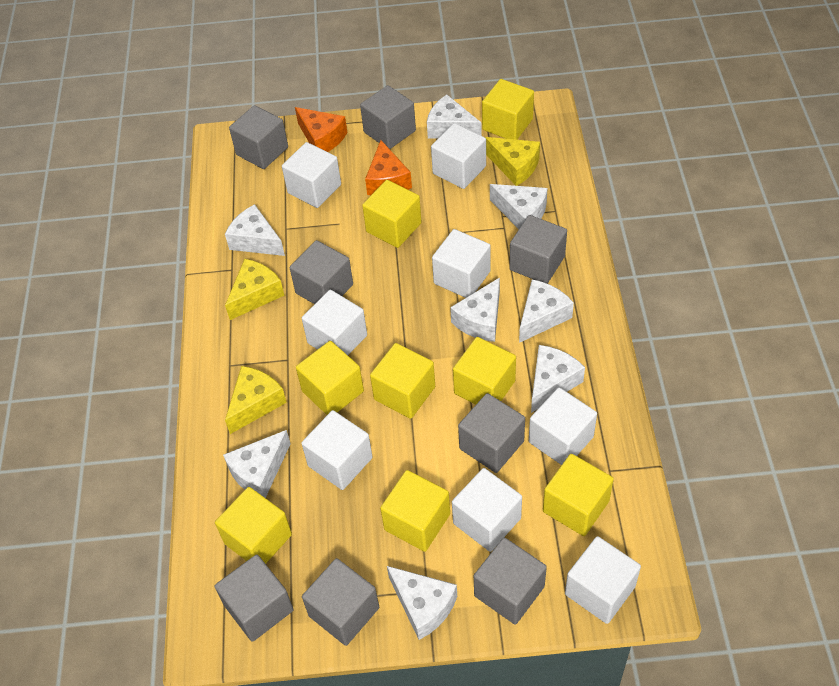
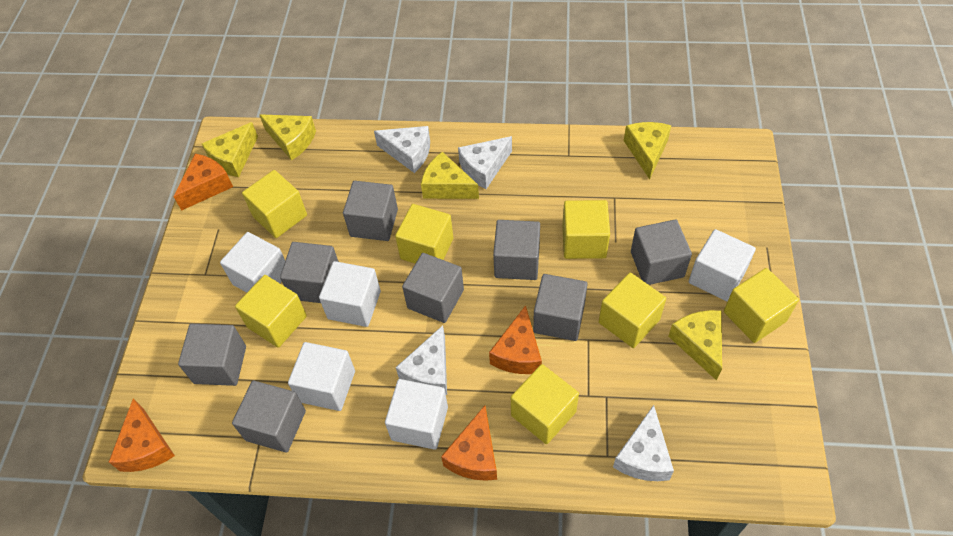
orange cheese: 2 -> 4
white cheese: 8 -> 4
white cube: 8 -> 5
yellow cheese: 3 -> 5
yellow cube: 8 -> 7

